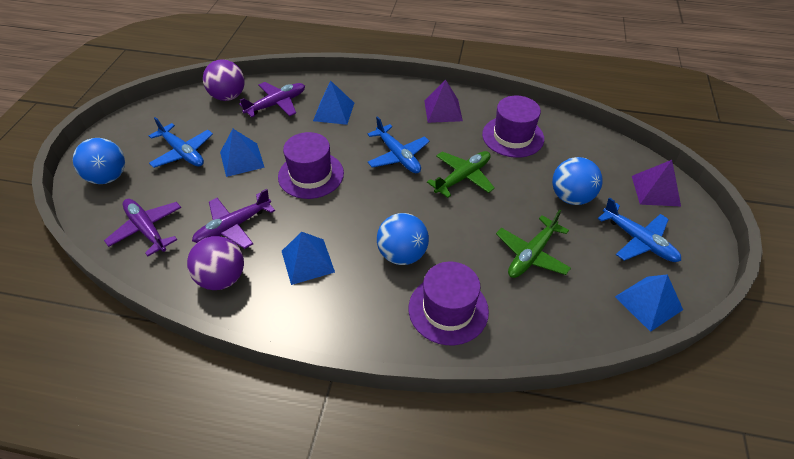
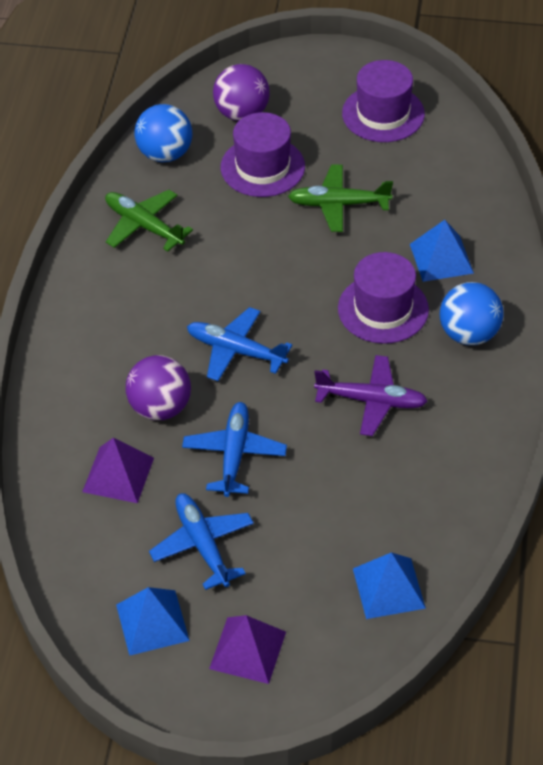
blue ball: 3 -> 2
blue pyramid: 4 -> 3
purple plane: 3 -> 1

